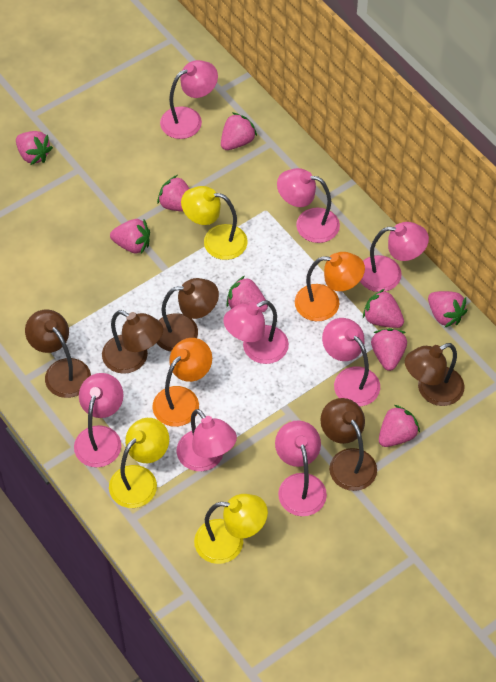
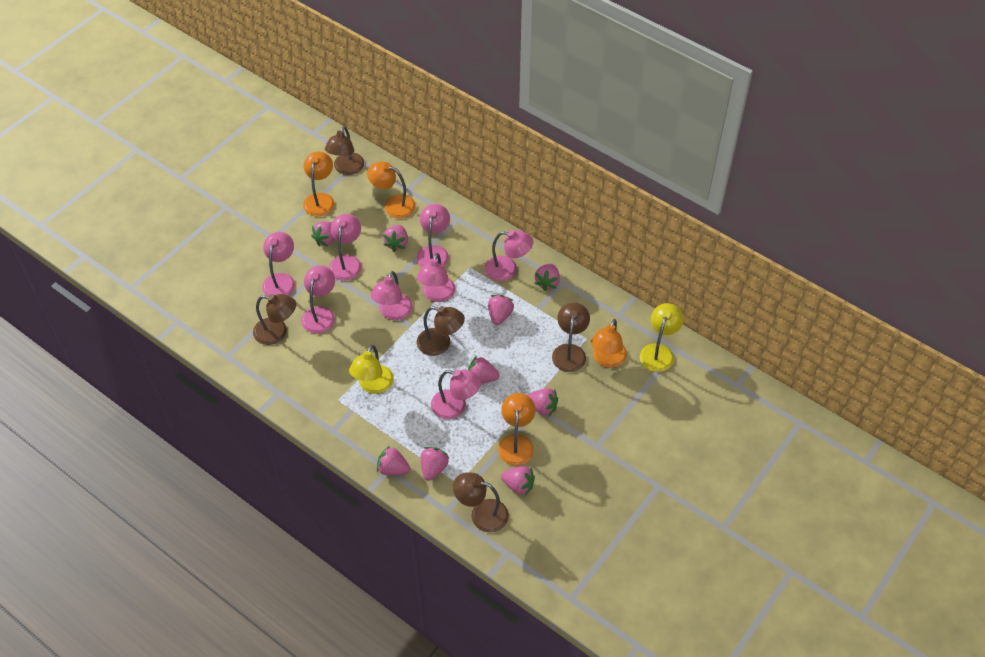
orange lamp: 2 -> 4
yellow lamp: 3 -> 2

